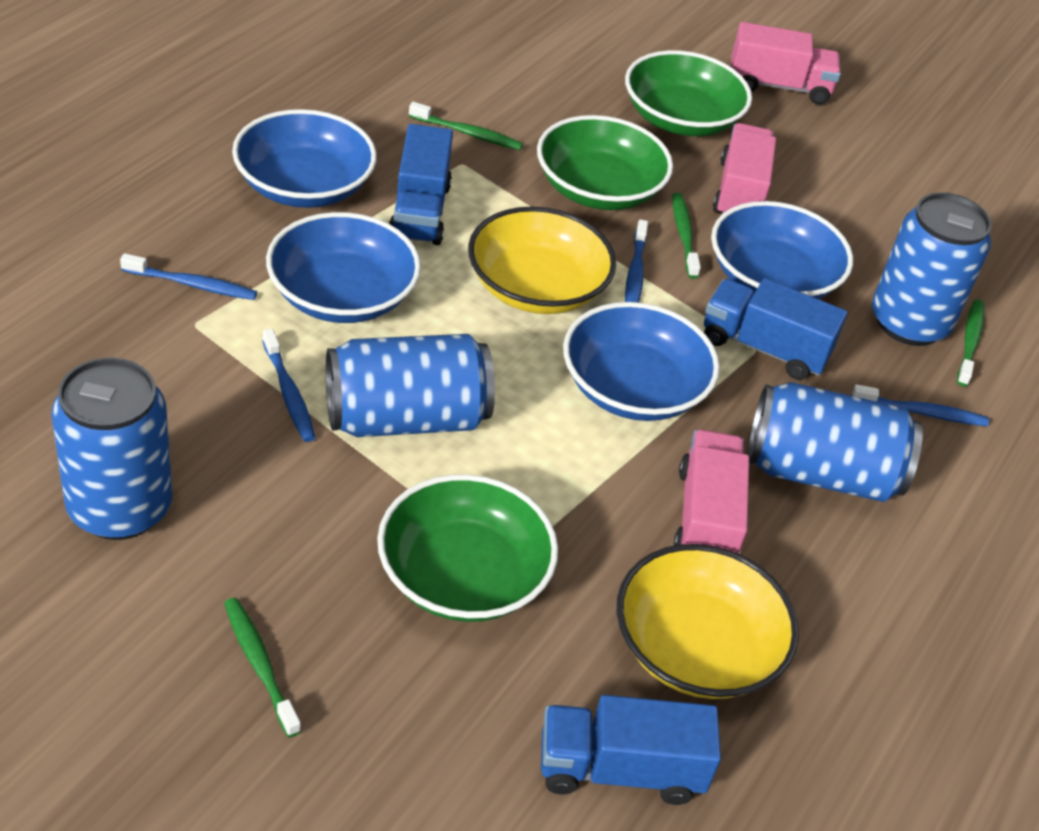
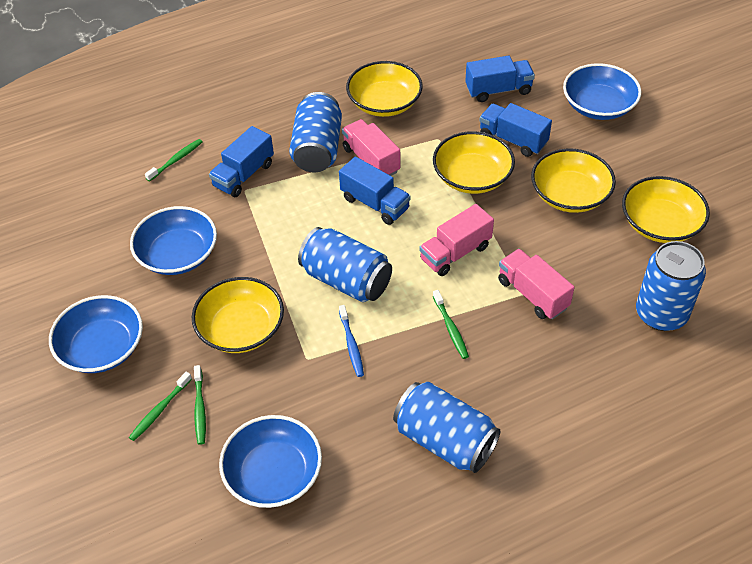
blue toothbrush: 4 -> 1
blue truck: 3 -> 4
green bowl: 3 -> 0
yellow bowl: 2 -> 5

